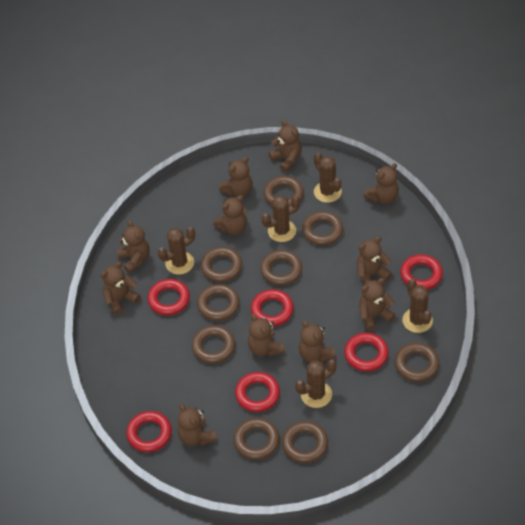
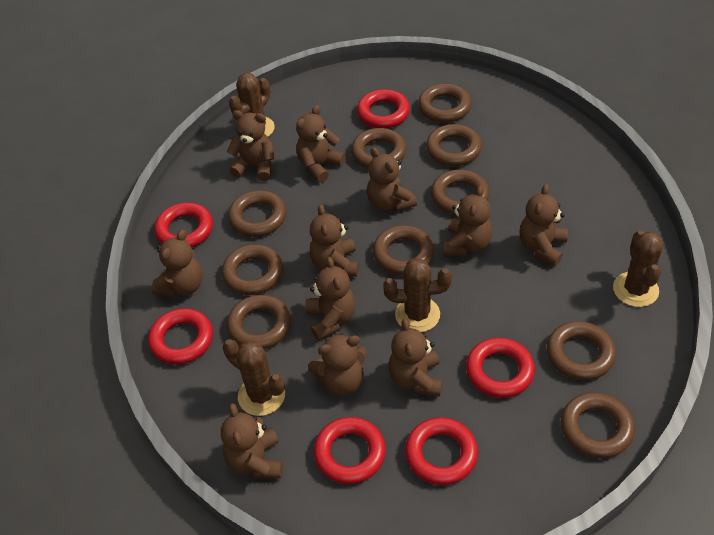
brown cactus: 5 -> 4
brown ring: 9 -> 10

